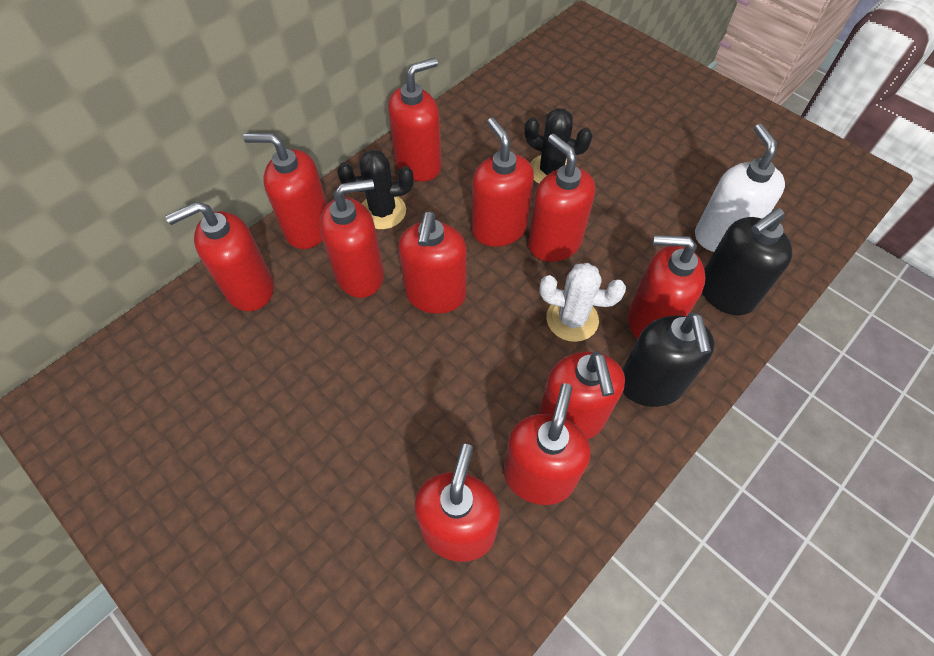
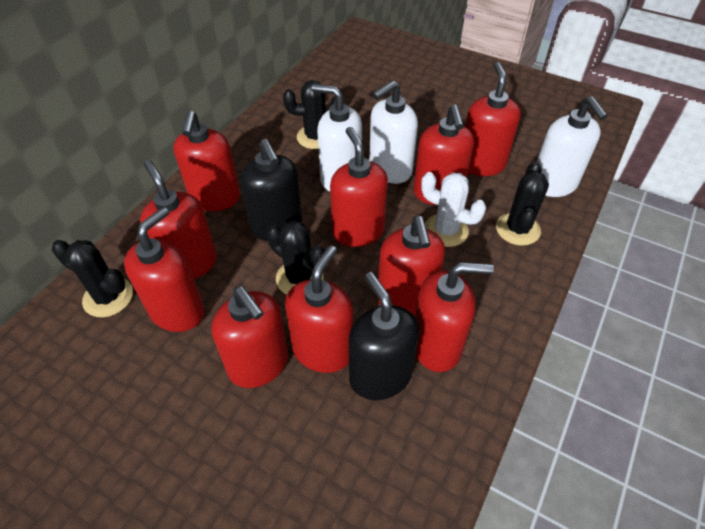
black cactus: 2 -> 4
red soap dispenser: 11 -> 10
white soap dispenser: 1 -> 3

